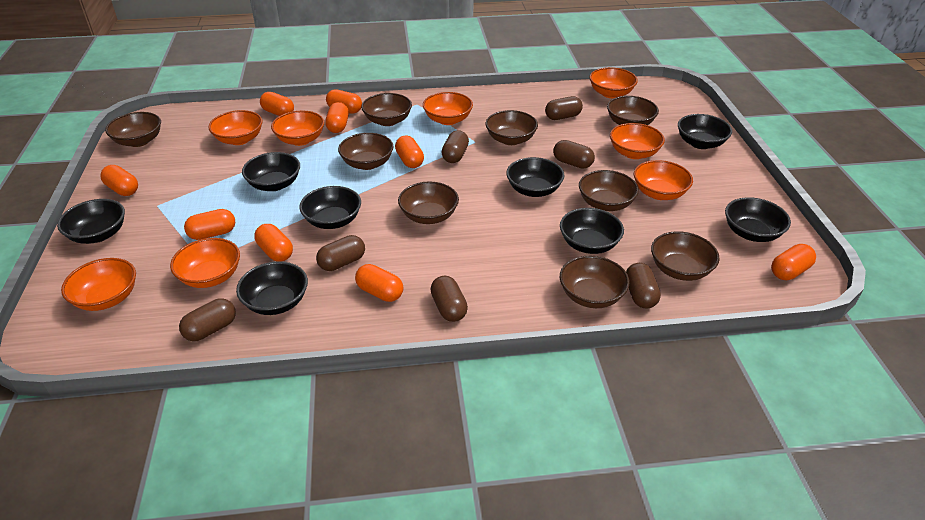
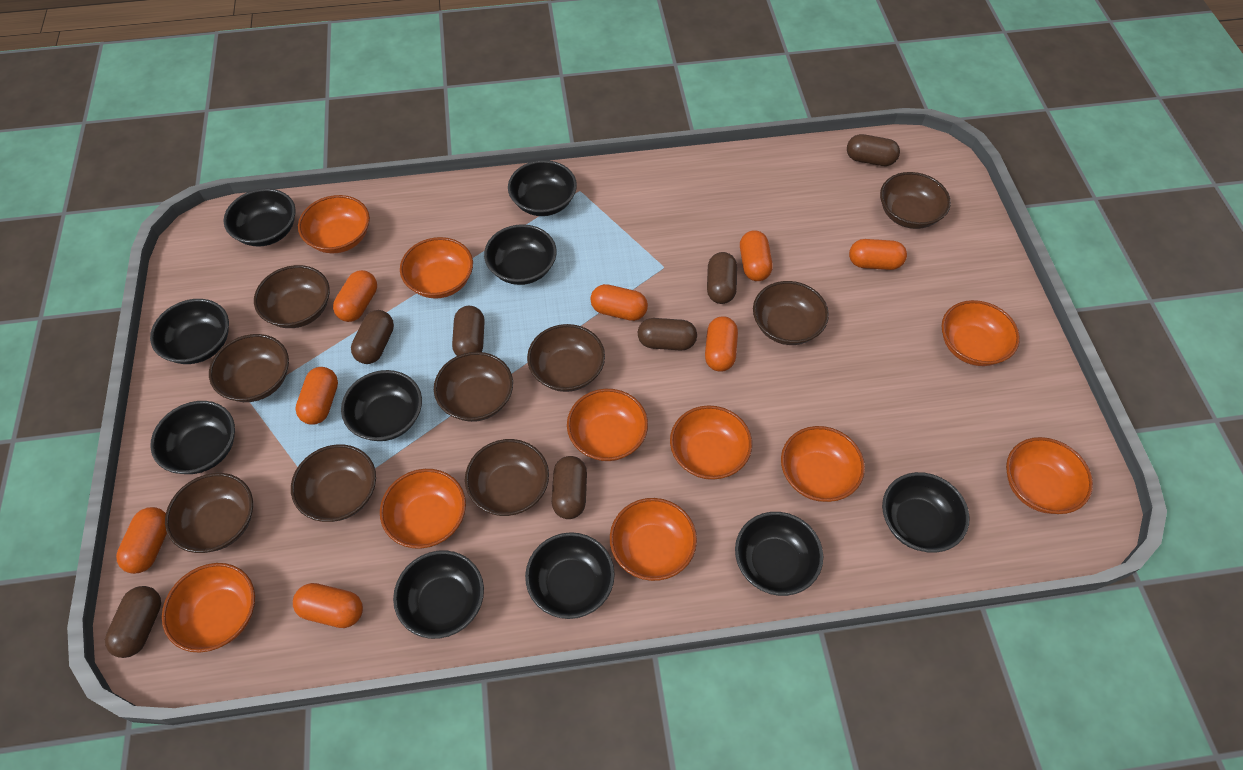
black bowl: 8 -> 10
orange bowl: 8 -> 10
orange capsule: 9 -> 8

